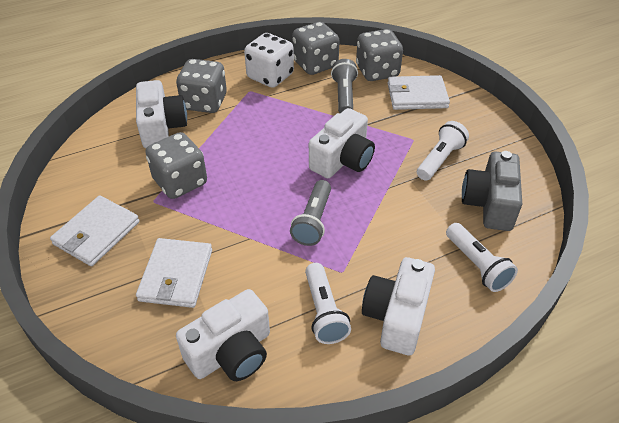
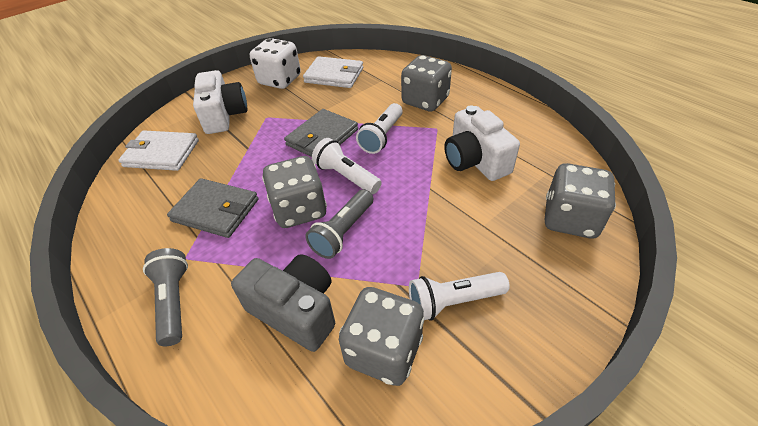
grey wallet: 0 -> 2
white camera: 4 -> 2
white wallet: 3 -> 2

